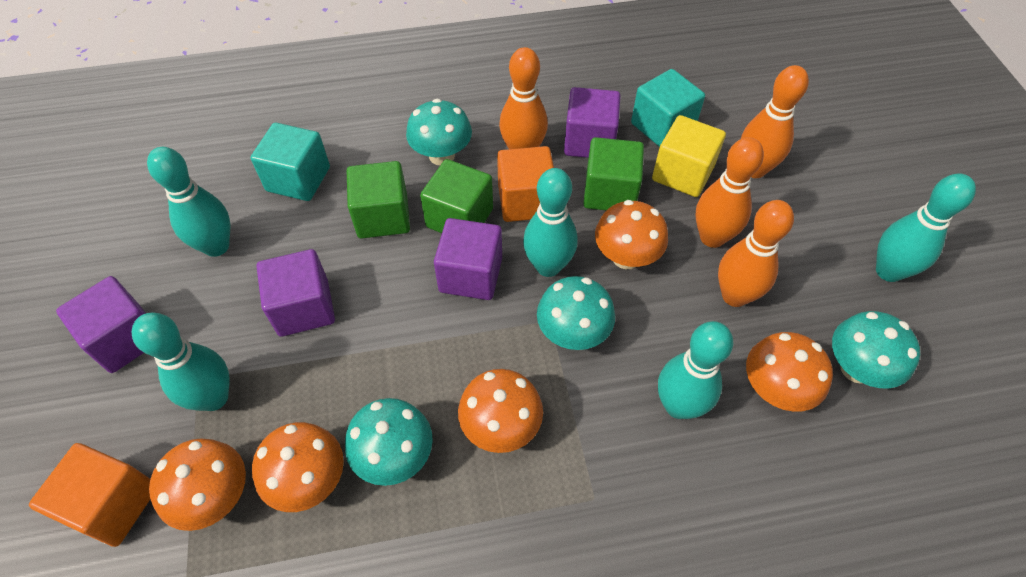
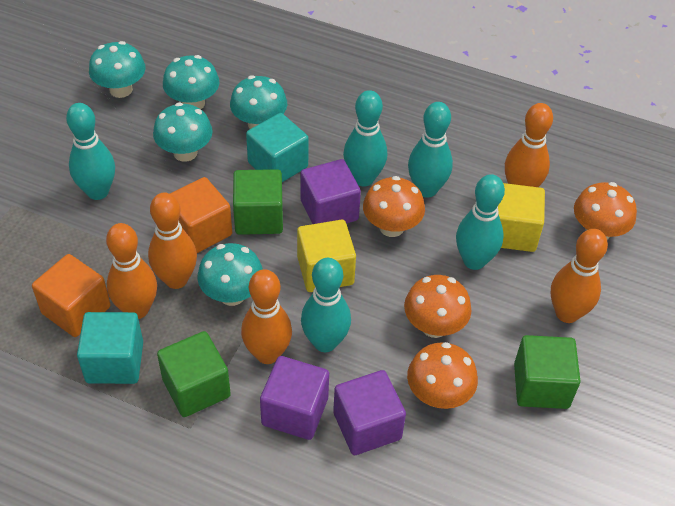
orange bowling pin: 4 -> 5
orange mushroom: 5 -> 4
purple cube: 4 -> 3
turquoise mushroom: 4 -> 5
yellow cube: 1 -> 2

